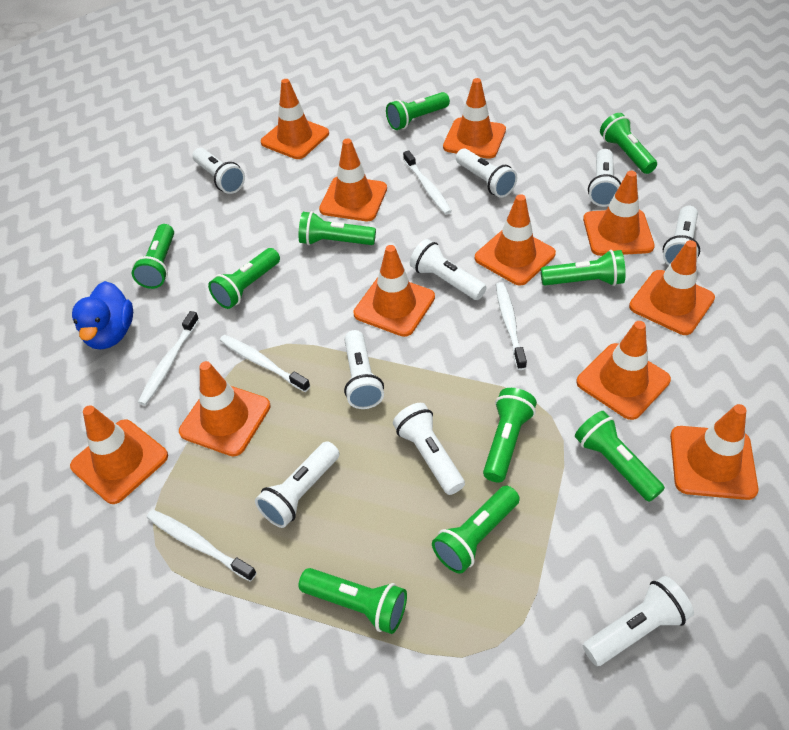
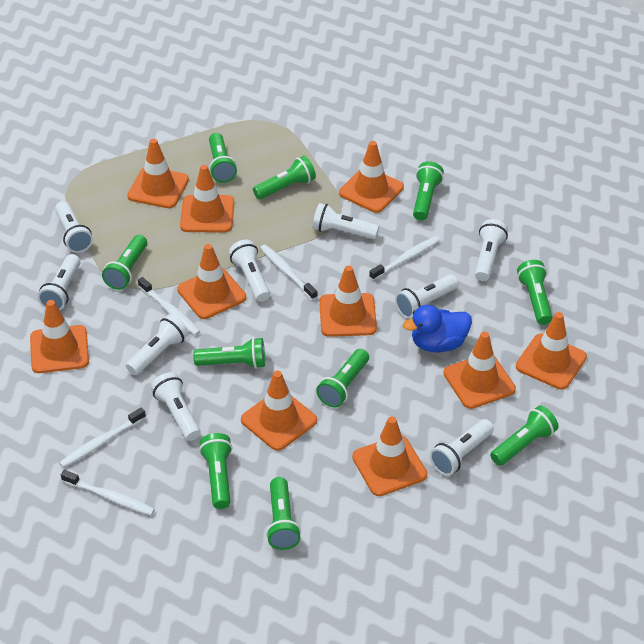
orange traffic cone: 11 -> 10

